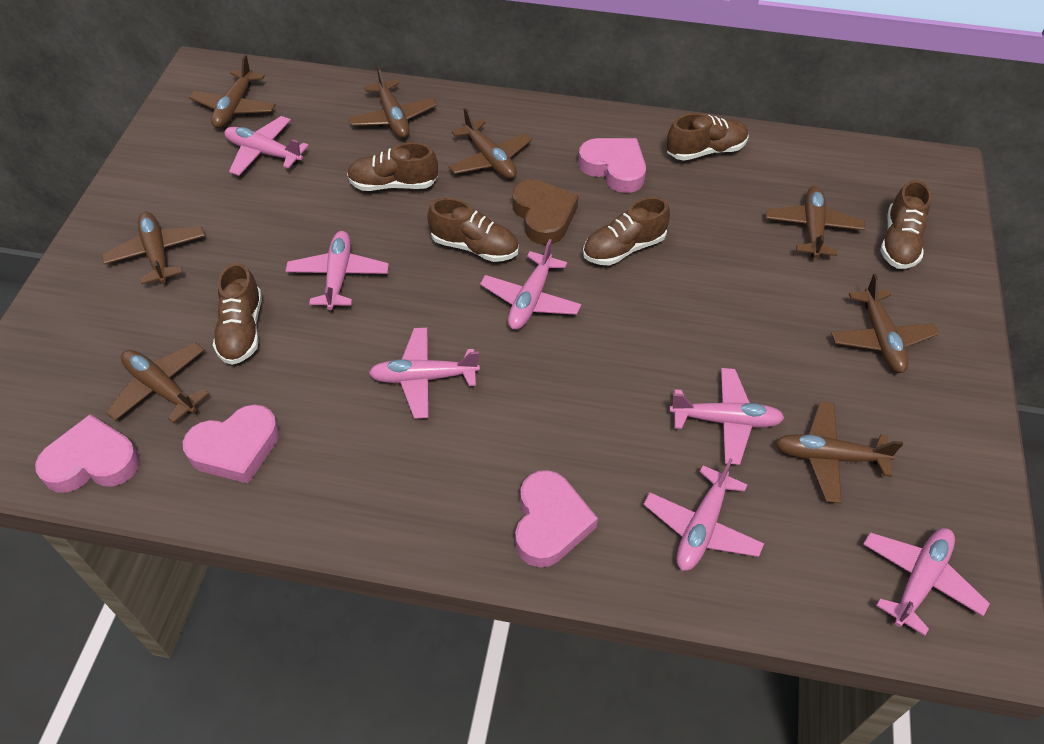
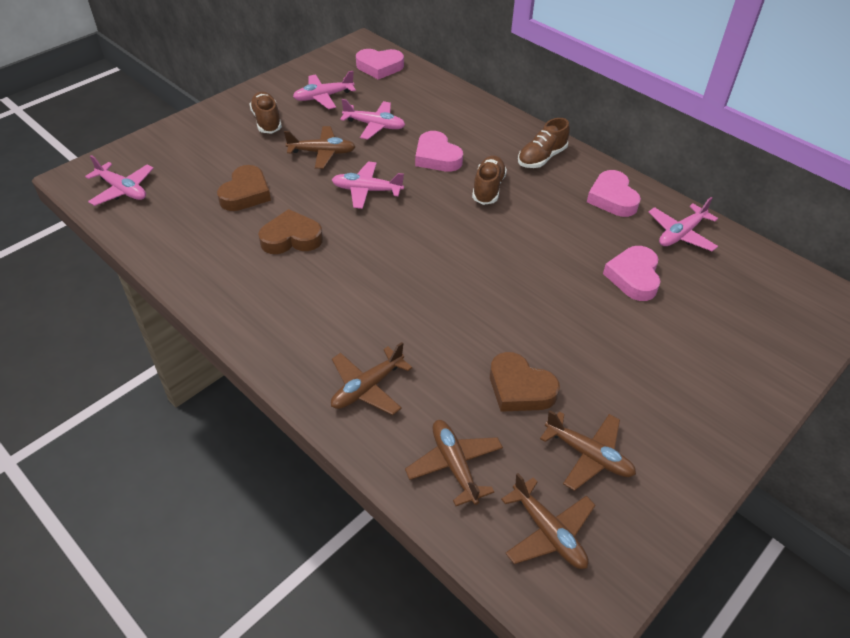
brown heart: 1 -> 3
brown plane: 8 -> 5
brown shoe: 6 -> 3
pink plane: 7 -> 5

